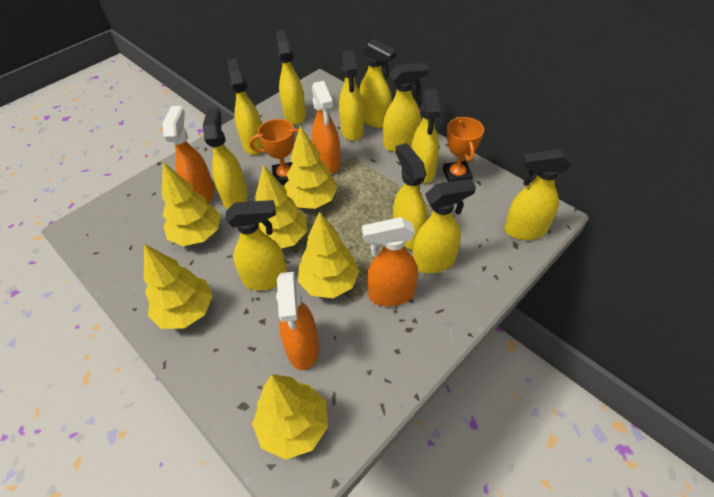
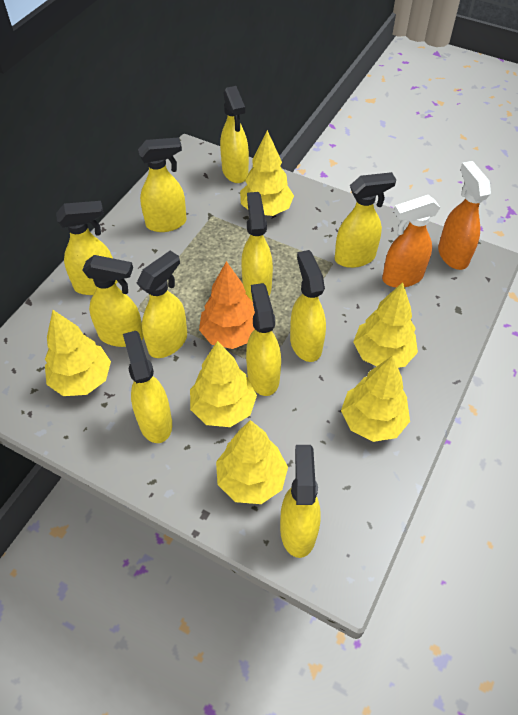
orange spray bottle: 4 -> 2
orange tree: 0 -> 1
orange trophy: 2 -> 0

